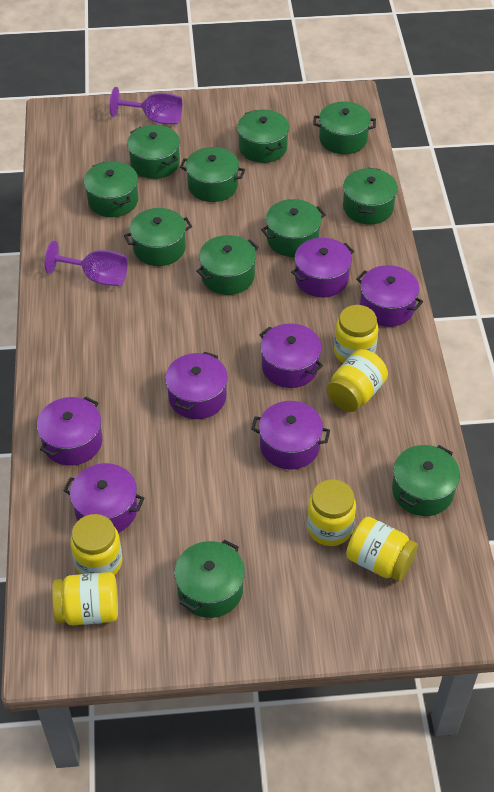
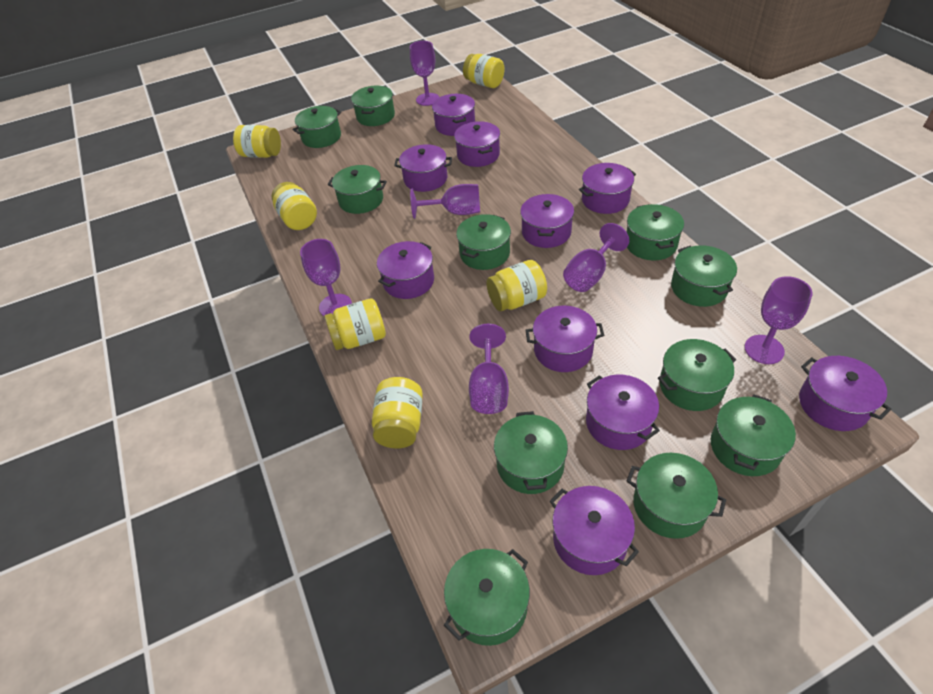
purple goblet: 2 -> 6
purple pot: 7 -> 10

